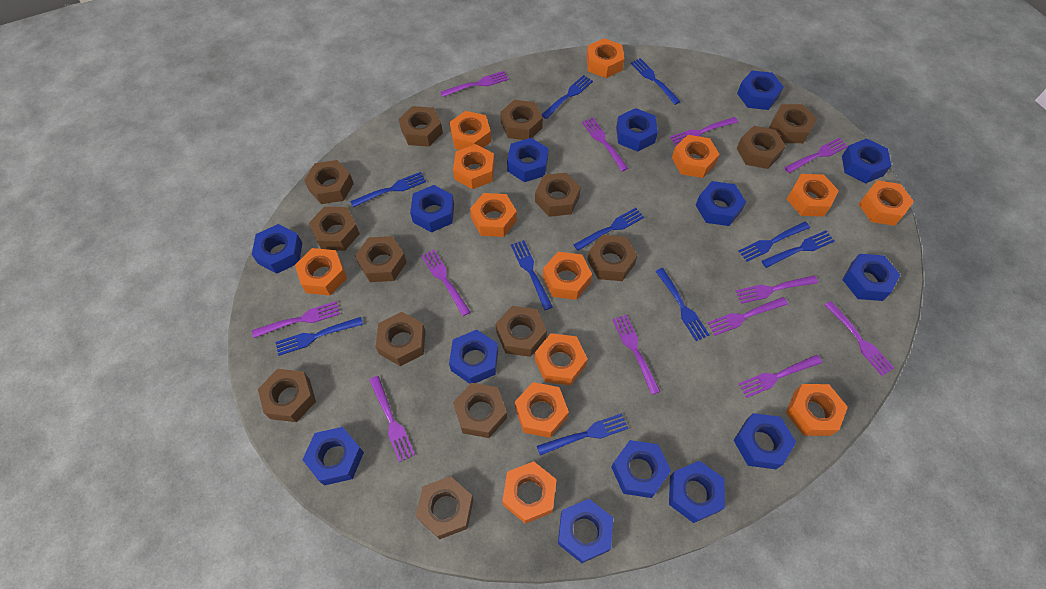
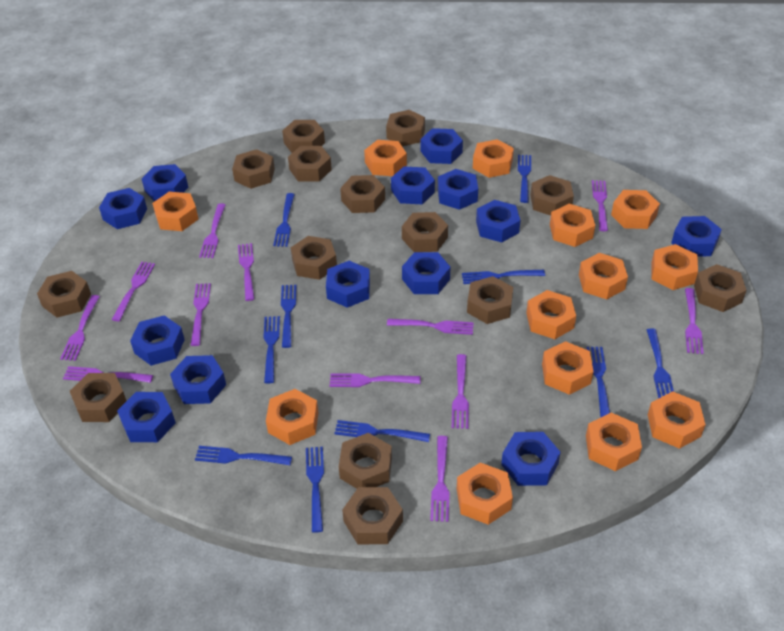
blue nut: 14 -> 13

